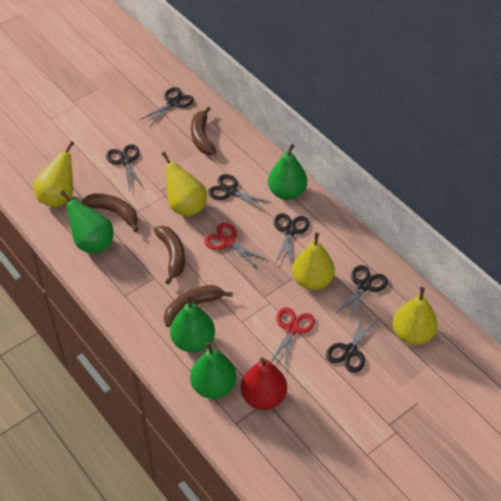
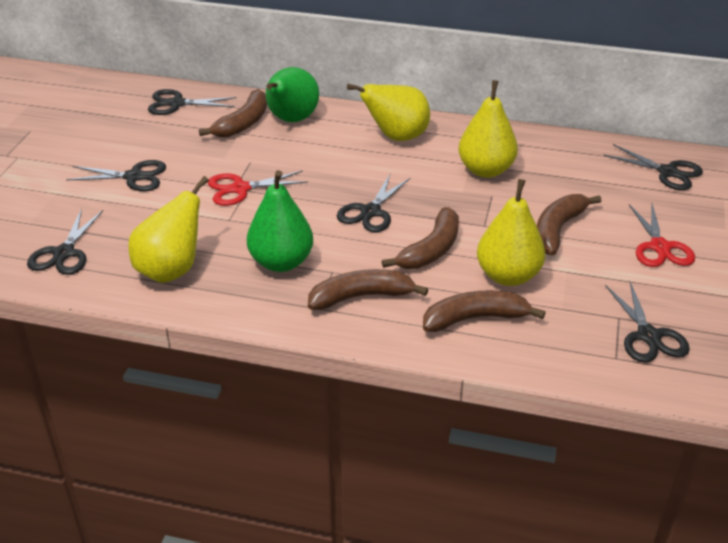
brown banana: 4 -> 5
green pear: 4 -> 2
red pear: 1 -> 0

